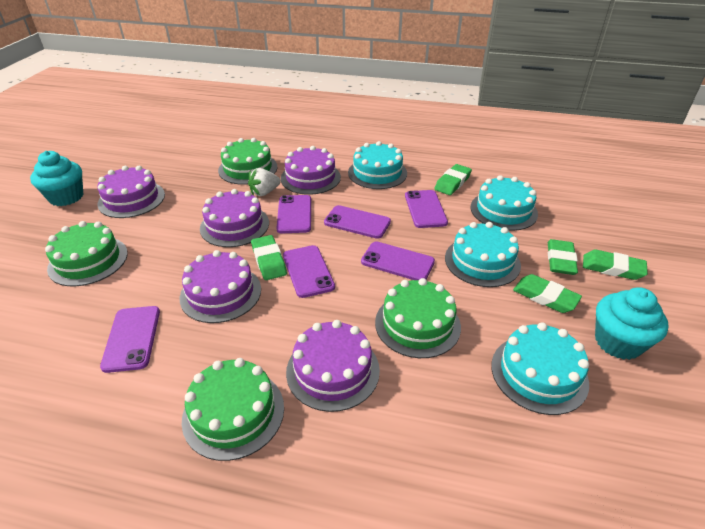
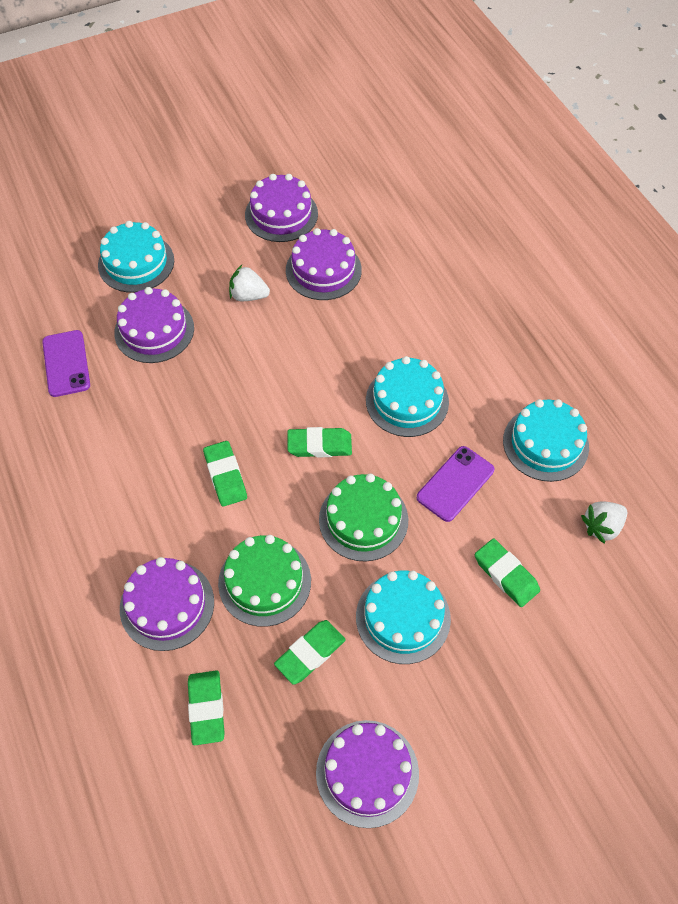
green cake: 4 -> 2
purple phone: 6 -> 2
turquoise cupcake: 2 -> 0
white strawberry: 1 -> 2

